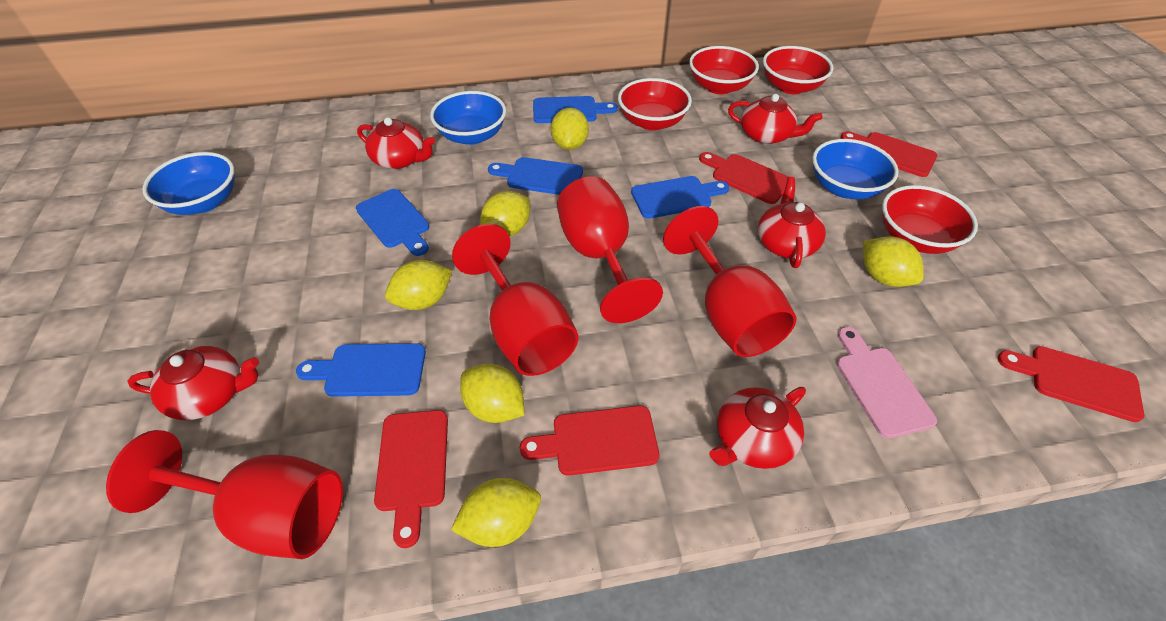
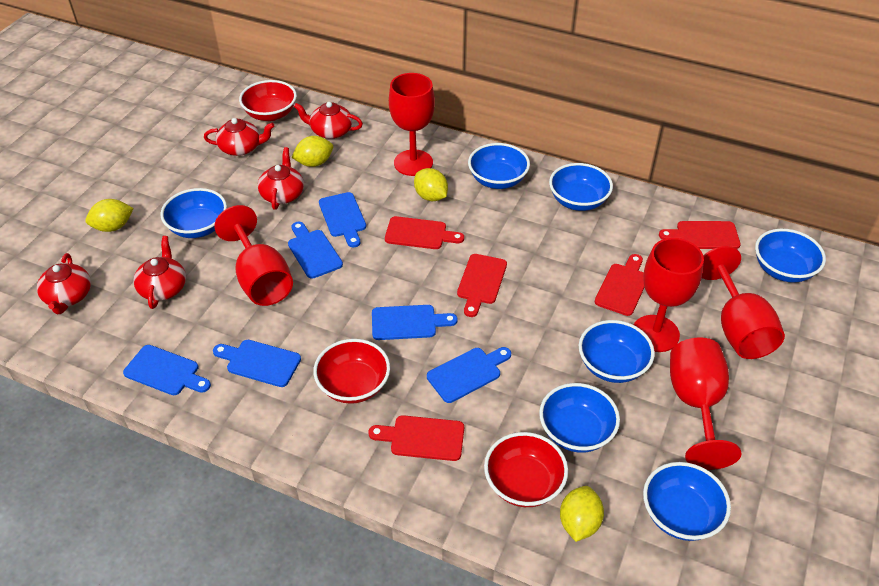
blue bowl: 3 -> 7
blue cutting board: 5 -> 6
pink cutting board: 1 -> 0
red bowl: 4 -> 3
red goblet: 4 -> 5
yellow lemon: 6 -> 4

